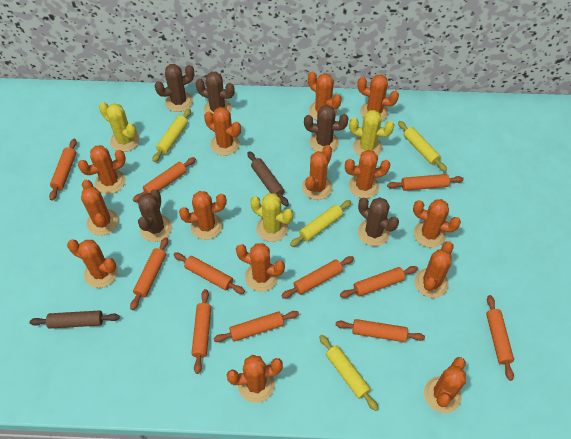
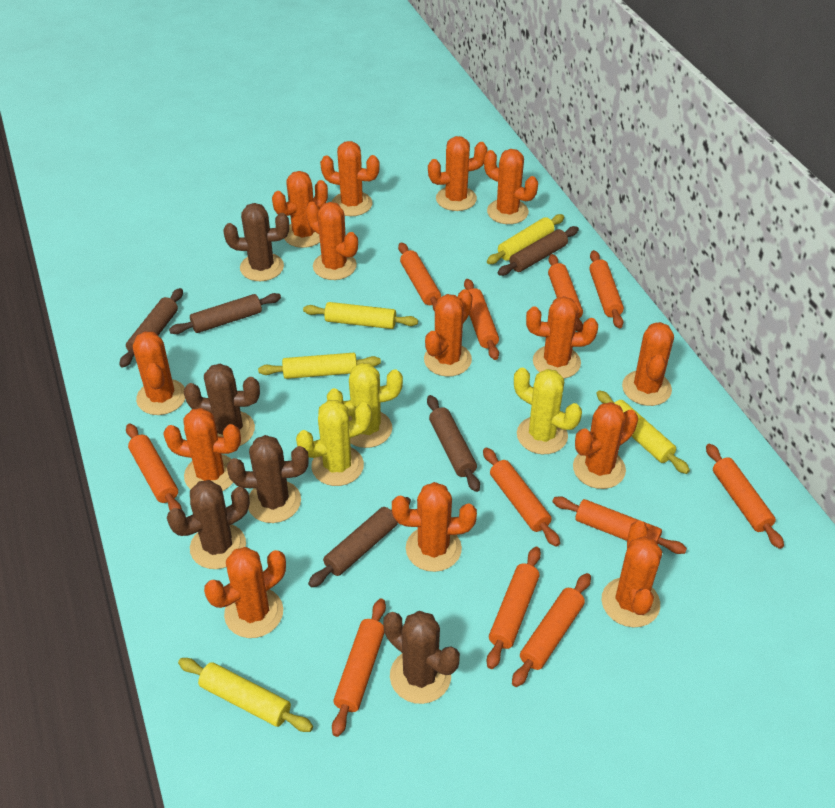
brown rolling pin: 2 -> 5
yellow rolling pin: 4 -> 5

